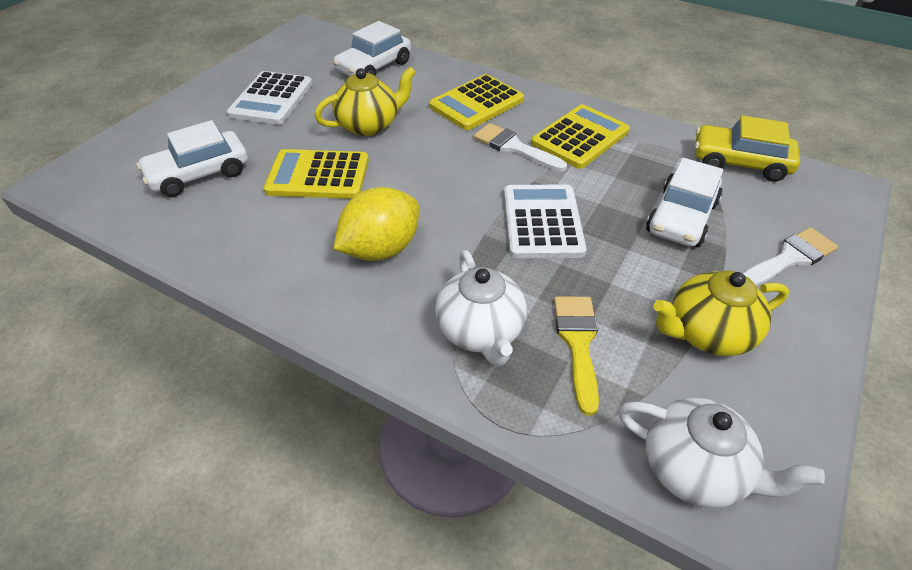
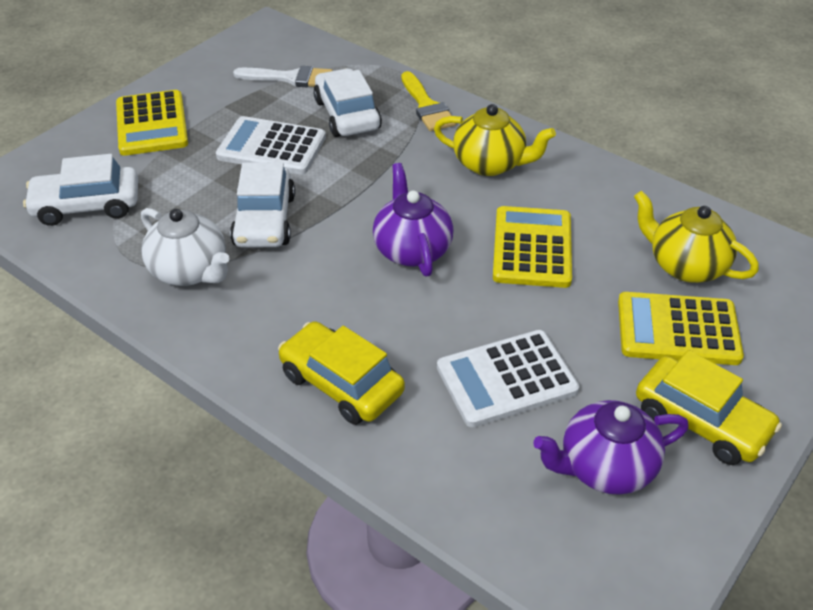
purple teapot: 0 -> 2
white brush: 2 -> 1
white teapot: 2 -> 1
yellow car: 1 -> 2
yellow lemon: 1 -> 0

